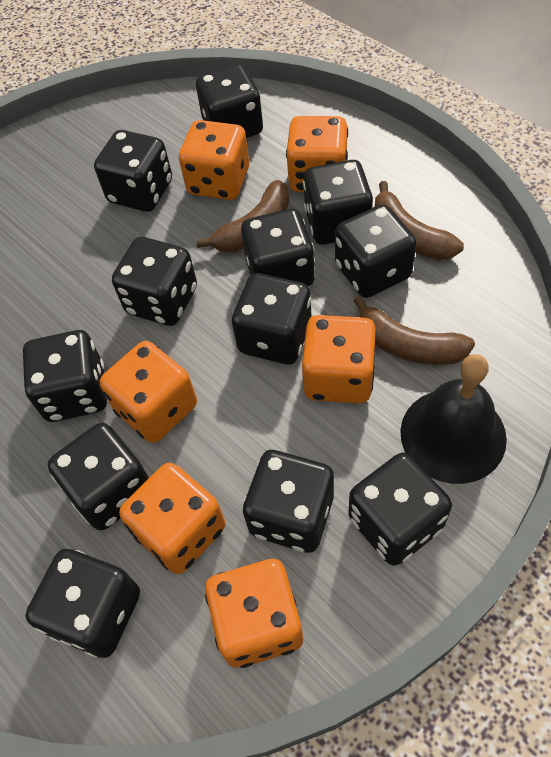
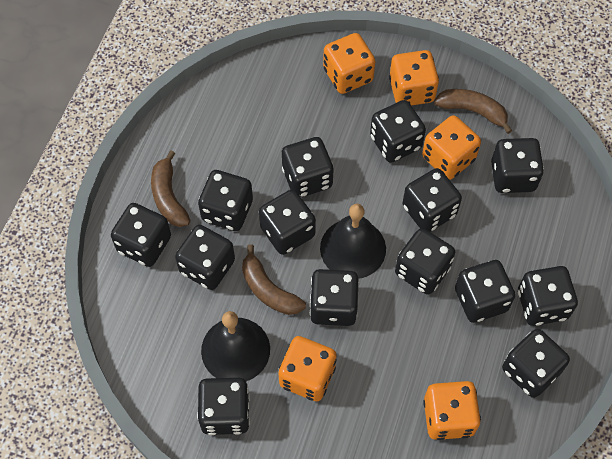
black bell: 1 -> 2
black dice: 12 -> 14
orange dice: 6 -> 5

